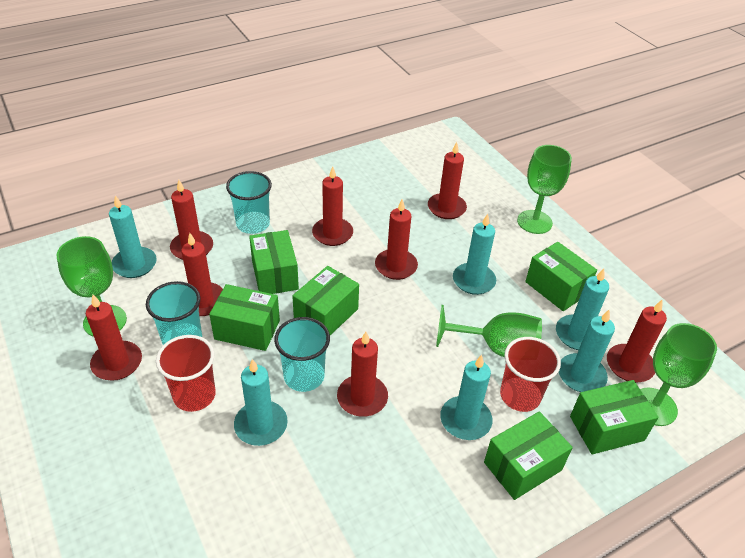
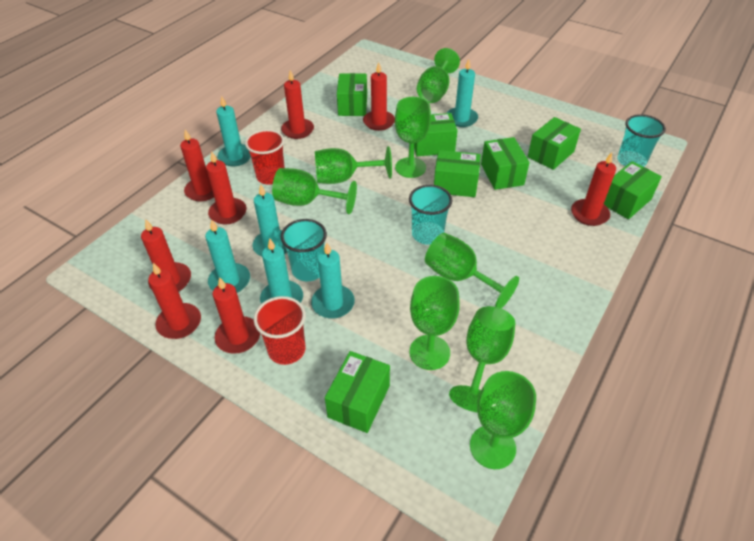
green box: 6 -> 7
green goblet: 4 -> 8

